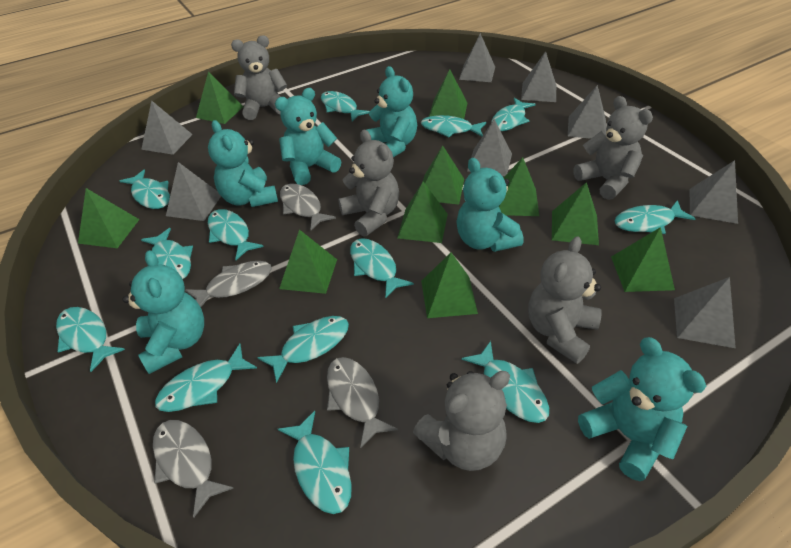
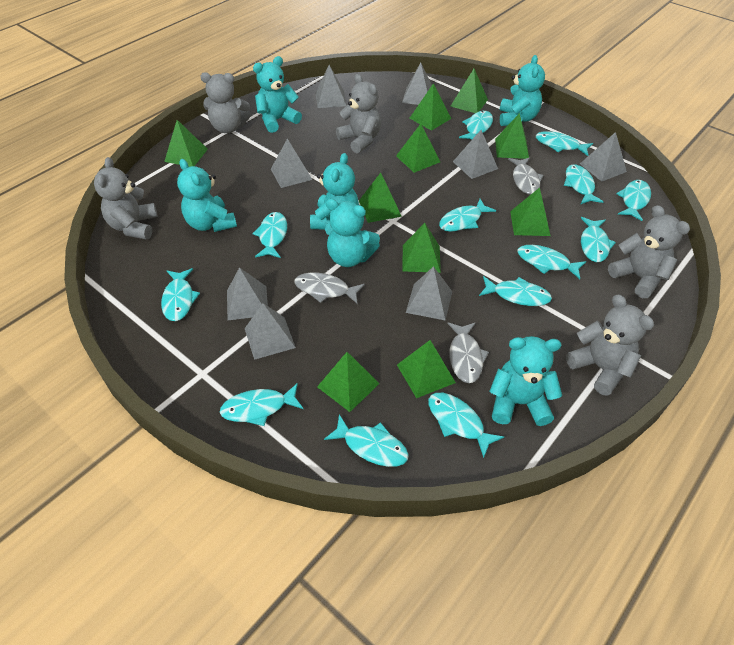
grey fish: 4 -> 3

